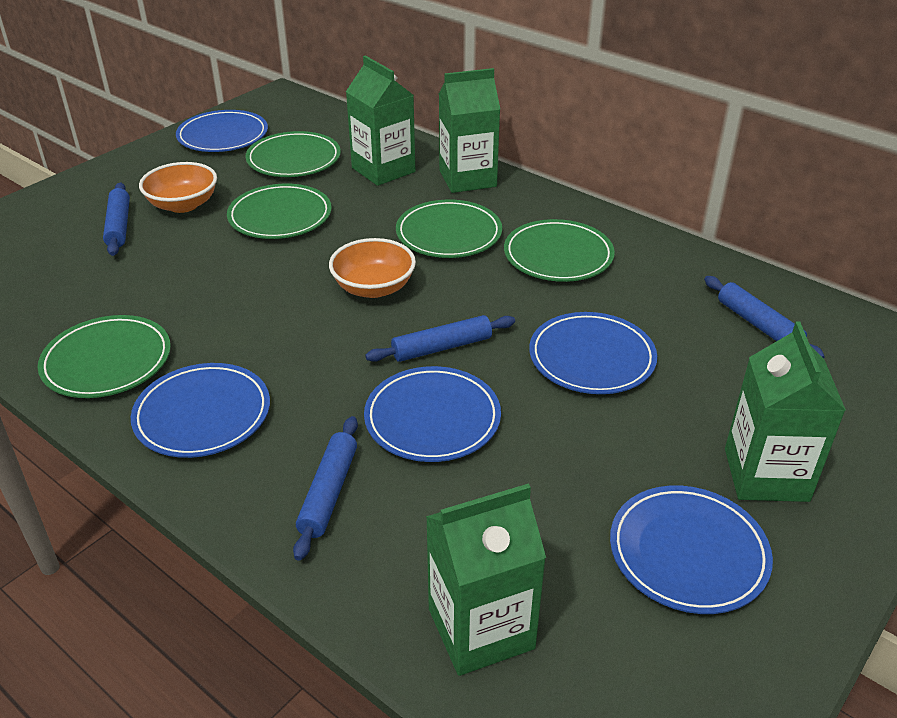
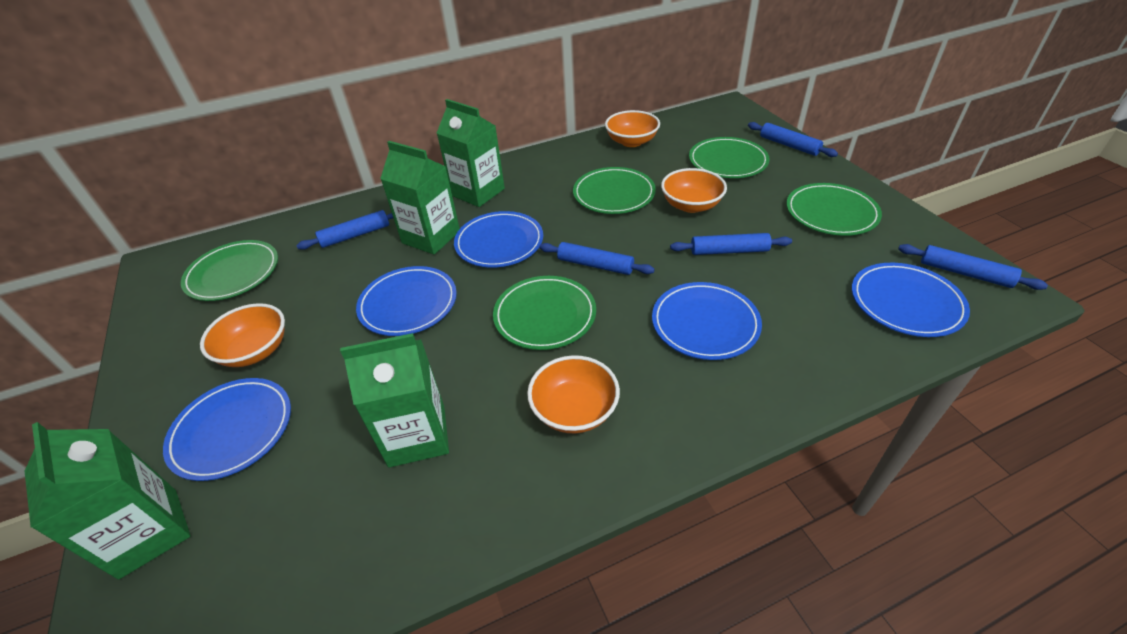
blue rolling pin: 4 -> 5
orange bowl: 2 -> 4

